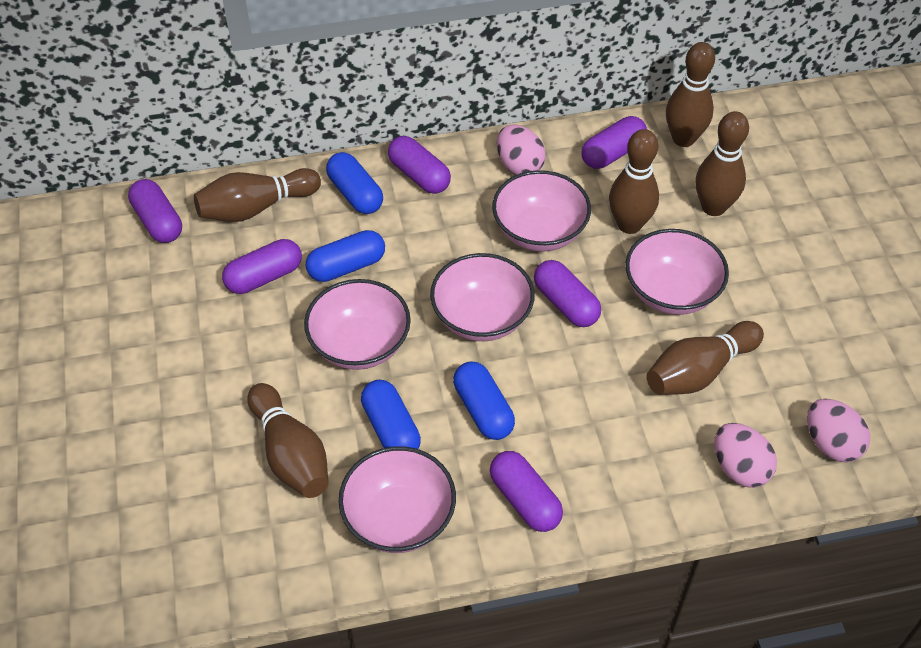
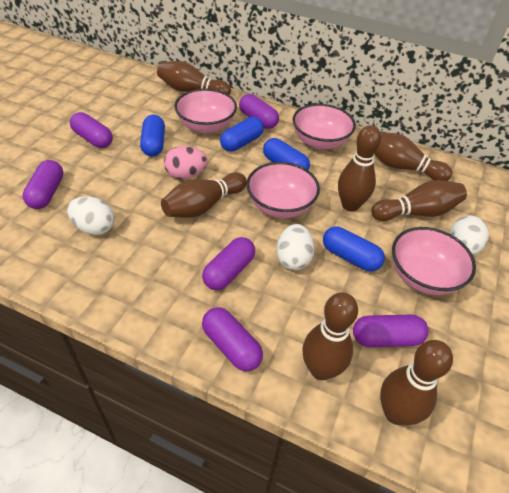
brown bowling pin: 6 -> 7
pink bowl: 5 -> 4
pink egg: 3 -> 1
white egg: 0 -> 3

